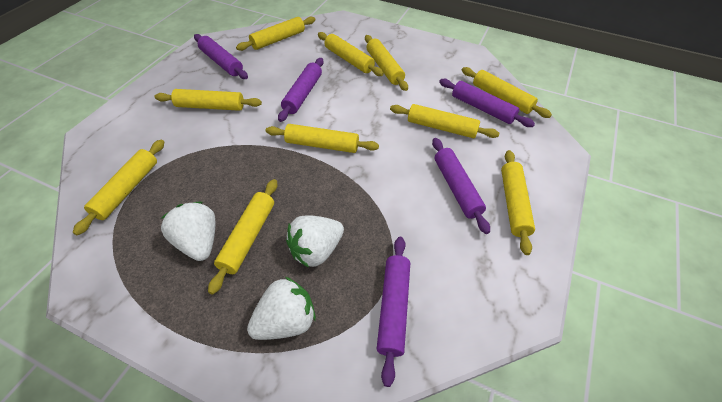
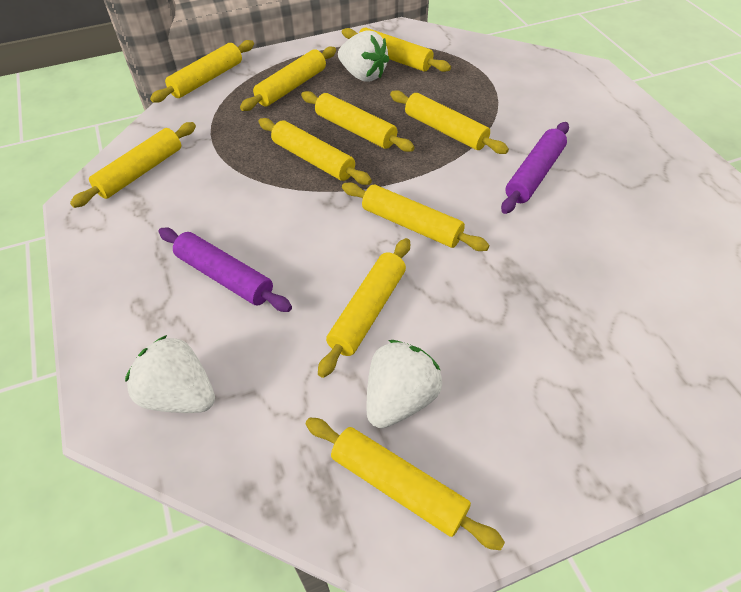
purple rolling pin: 5 -> 2

